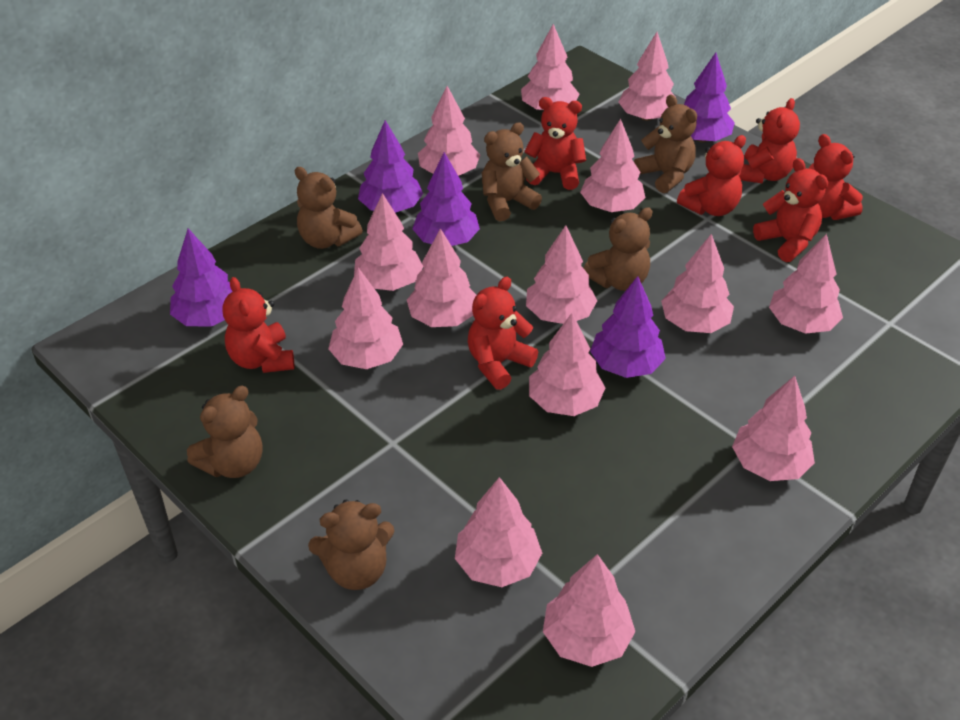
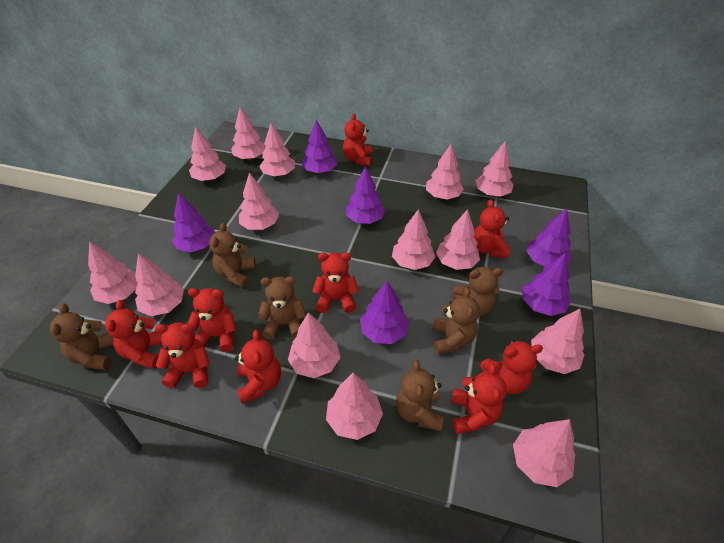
purple tree: 5 -> 6
red teddy bear: 7 -> 9

